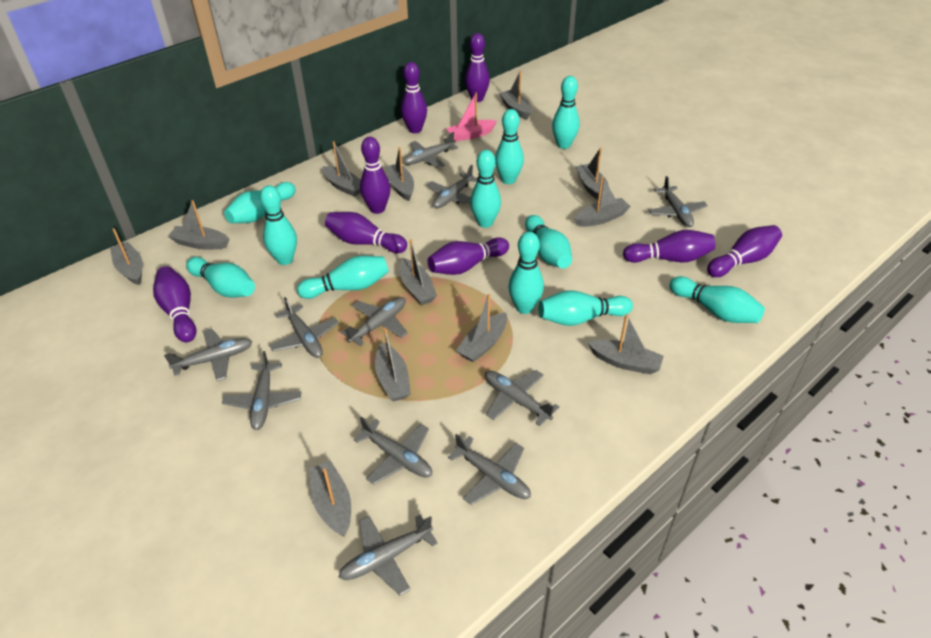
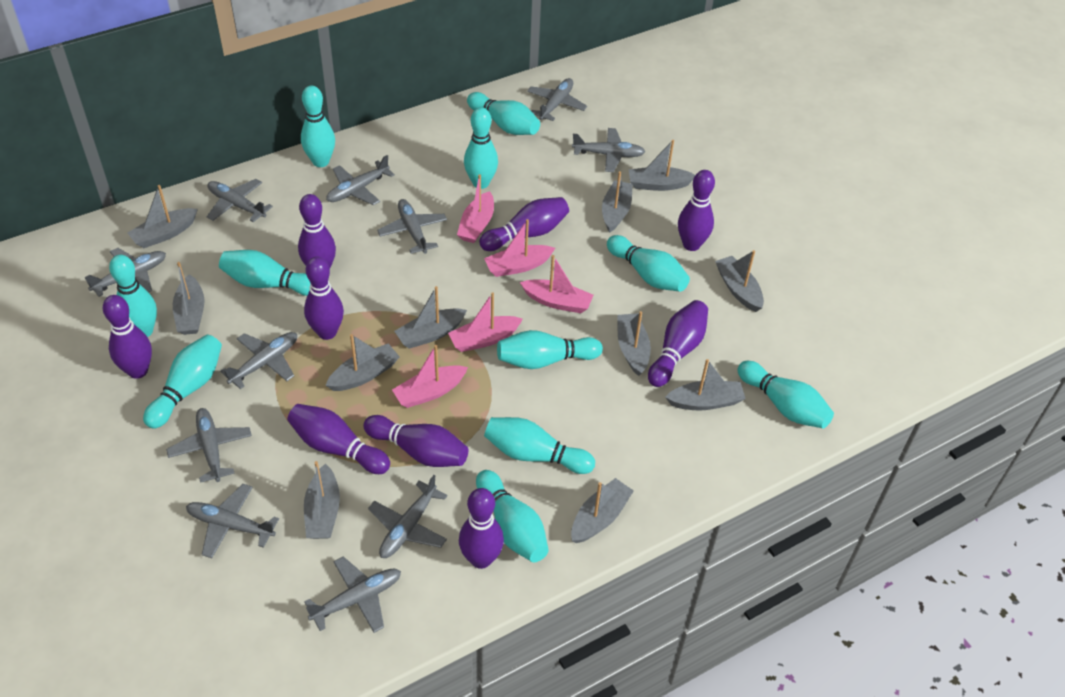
grey boat: 12 -> 11
pink boat: 1 -> 5
purple bowling pin: 8 -> 9

